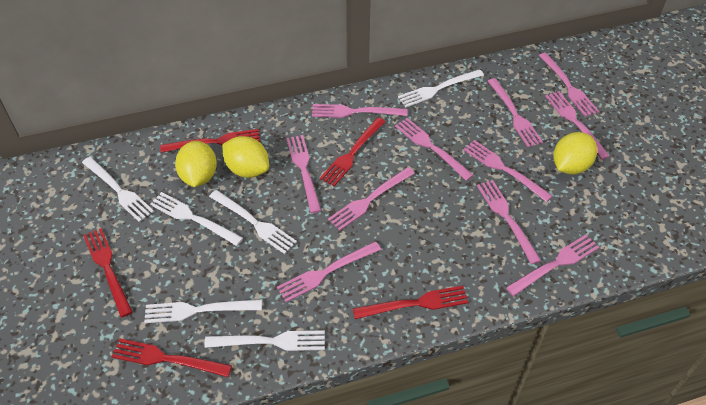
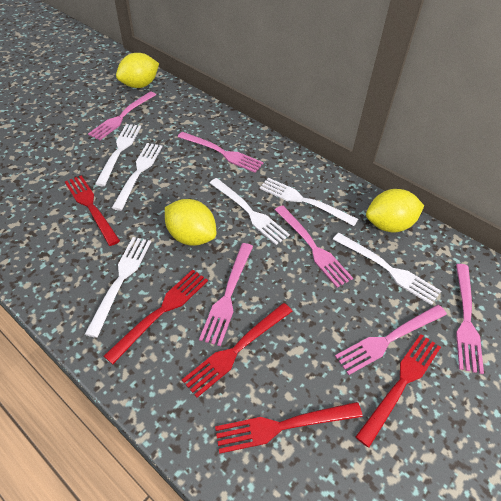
pink fork: 11 -> 6

